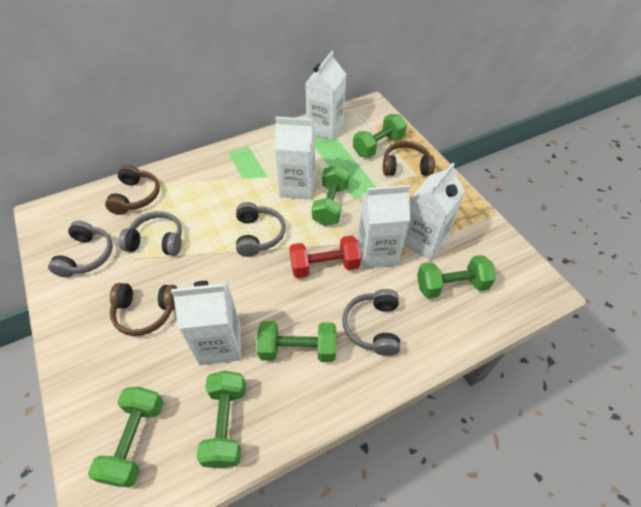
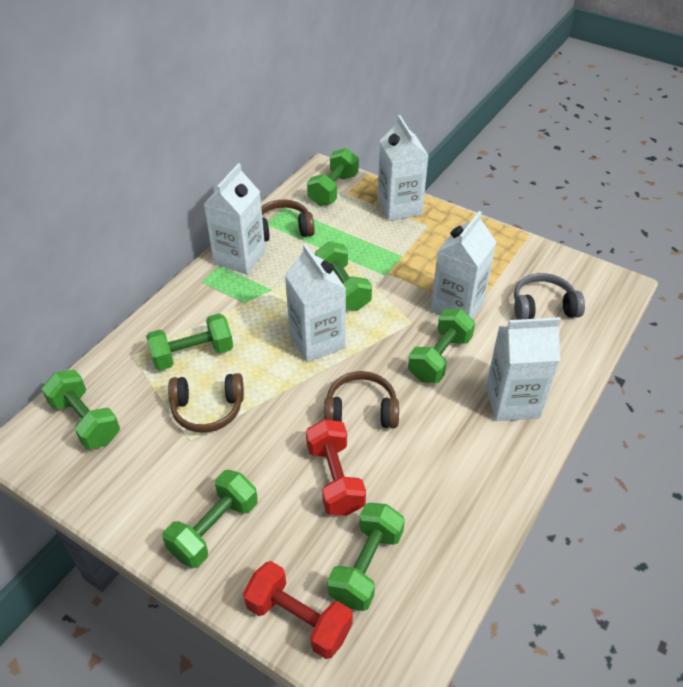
green dumbbell: 6 -> 7
grey headphones: 4 -> 1
red dumbbell: 1 -> 2

